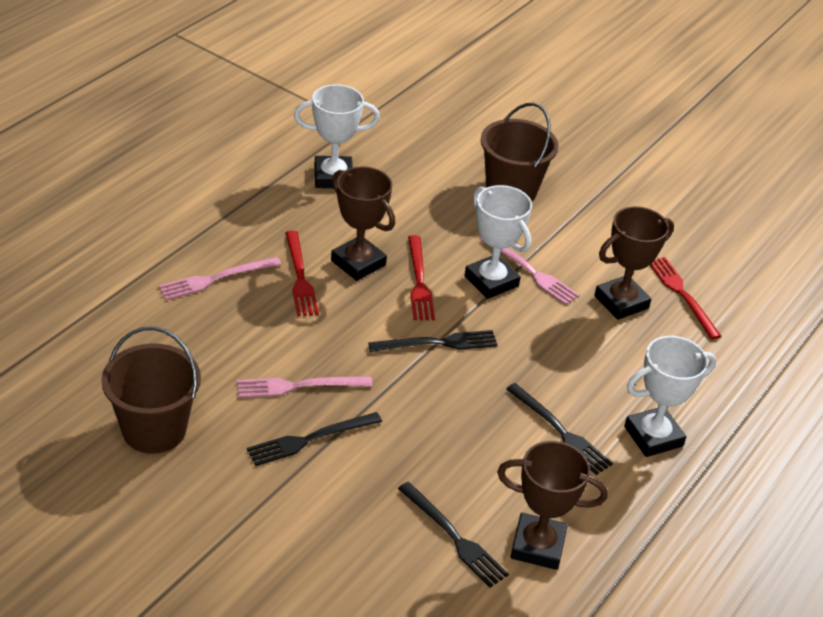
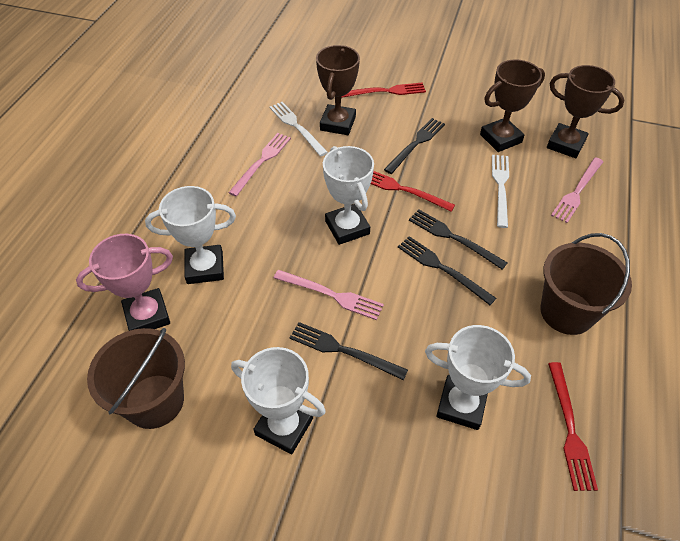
pink trophy: 0 -> 1
white fork: 0 -> 2
white trophy: 3 -> 4

